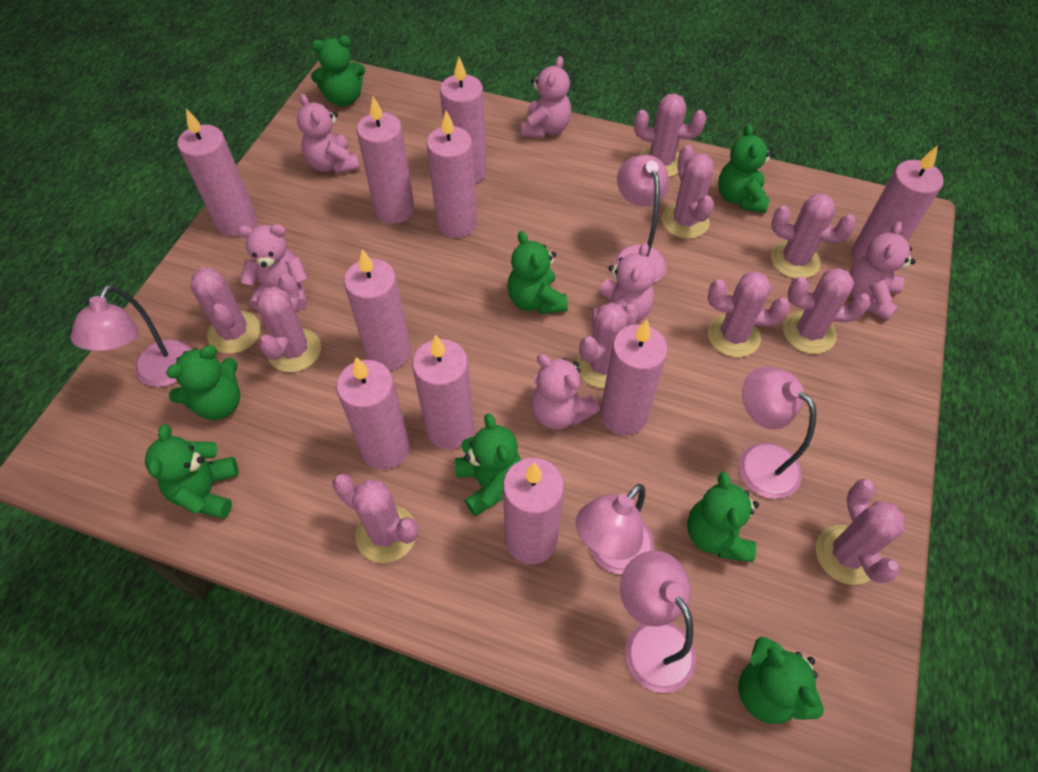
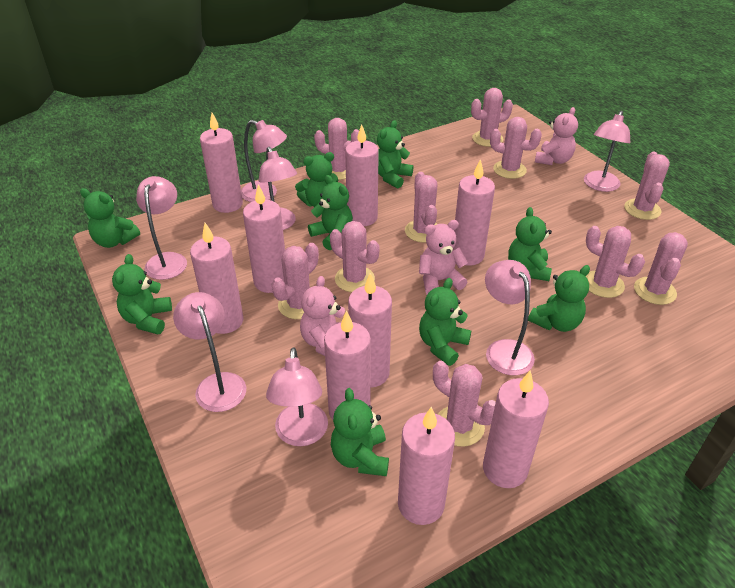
green teddy bear: 8 -> 9
pink candle: 10 -> 9
pink lamp: 5 -> 7
pink teddy bear: 6 -> 3

